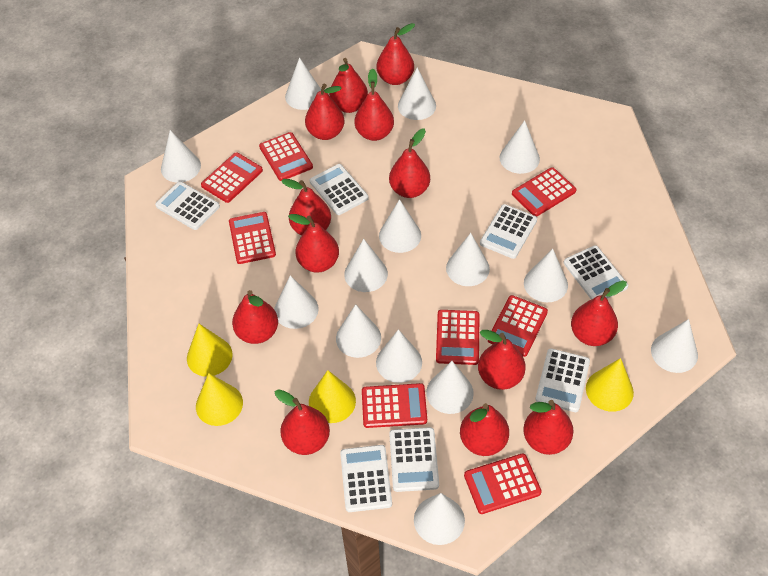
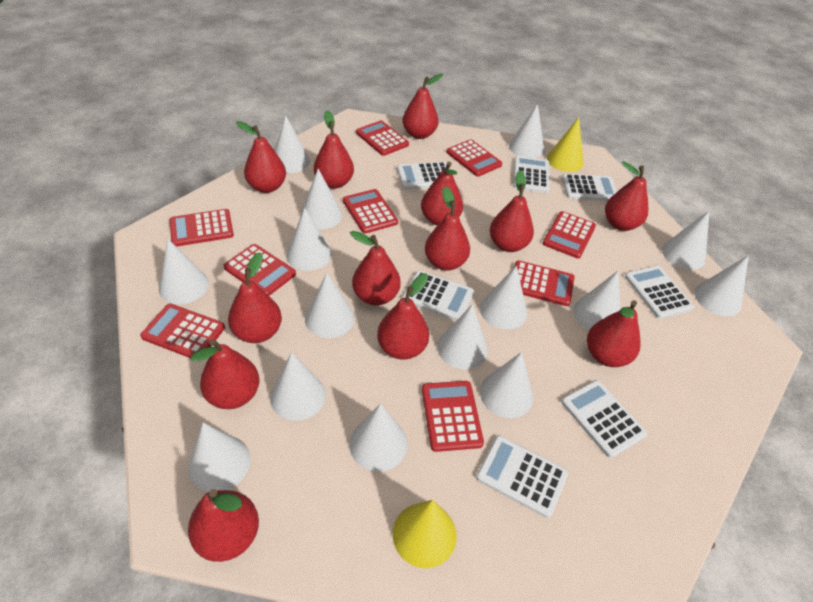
red calculator: 8 -> 9
white cone: 14 -> 15
yellow cone: 4 -> 2

